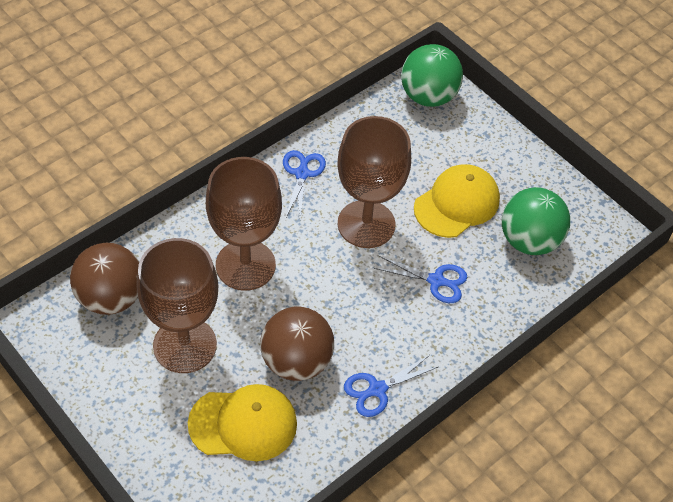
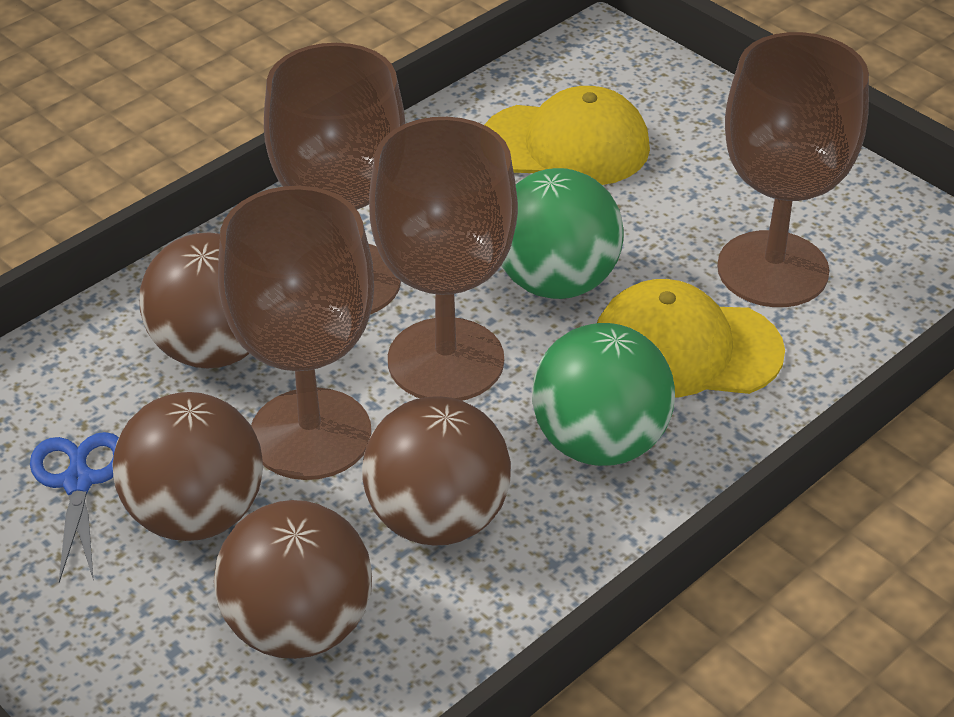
blue scissors: 3 -> 1
brown ball: 2 -> 4
brown goblet: 3 -> 4

